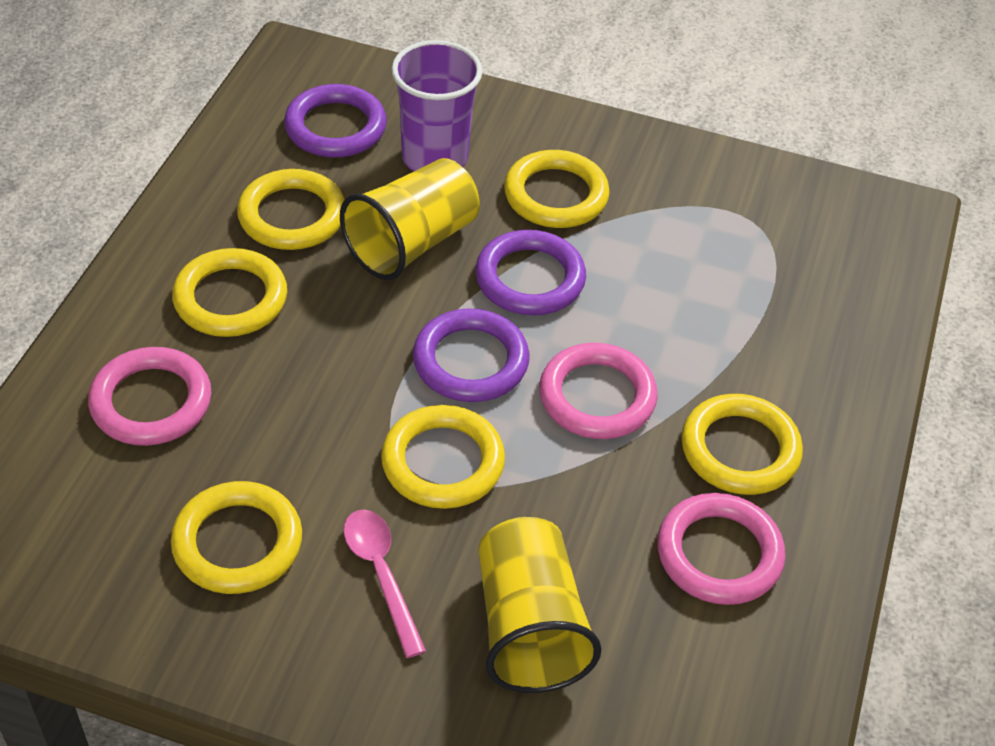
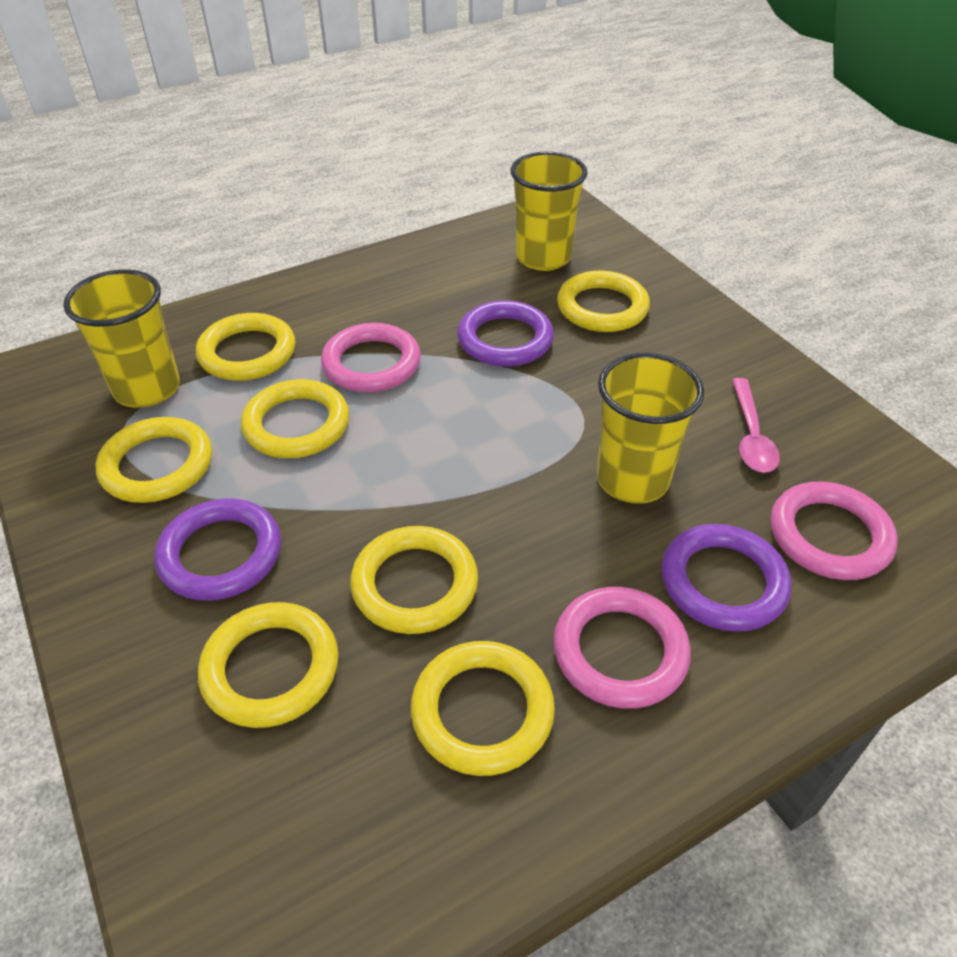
purple cup: 1 -> 0
yellow cup: 2 -> 3
yellow ring: 6 -> 7

